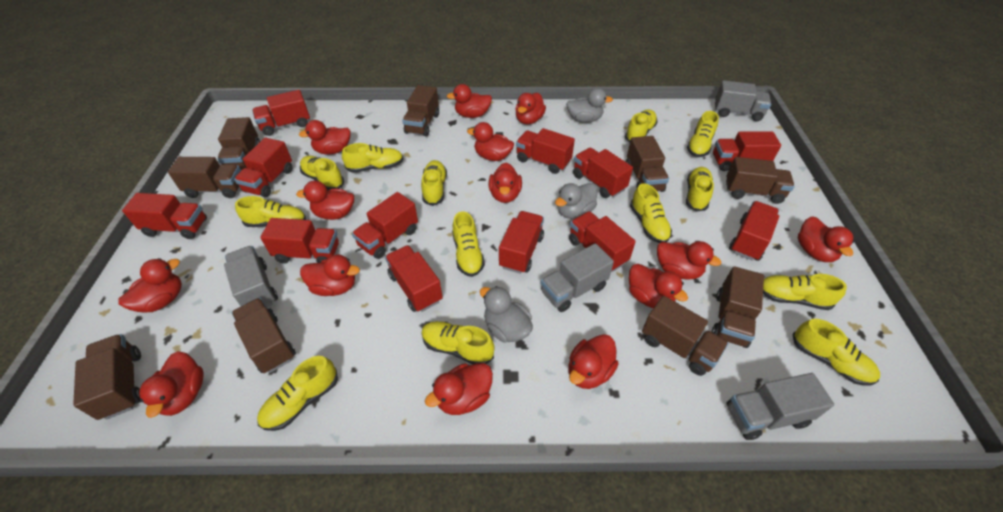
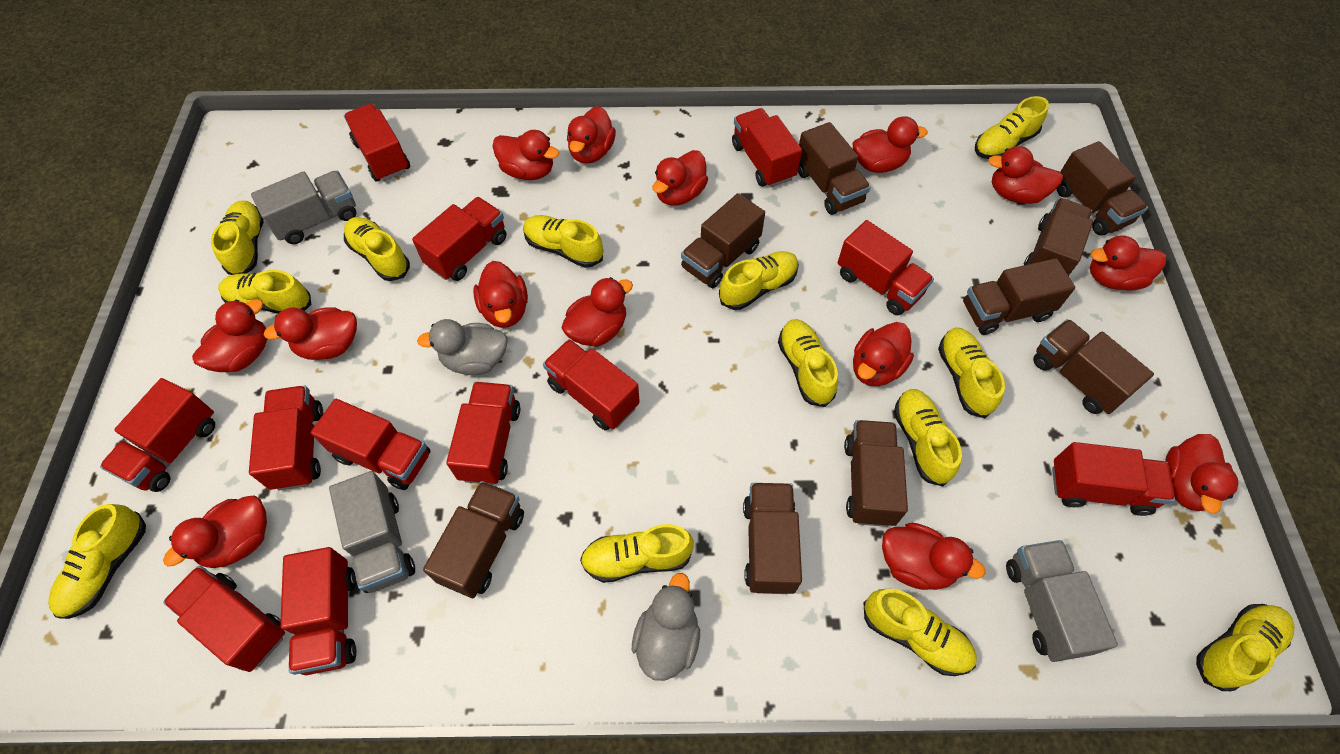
grey duck: 3 -> 2
grey truck: 4 -> 3

